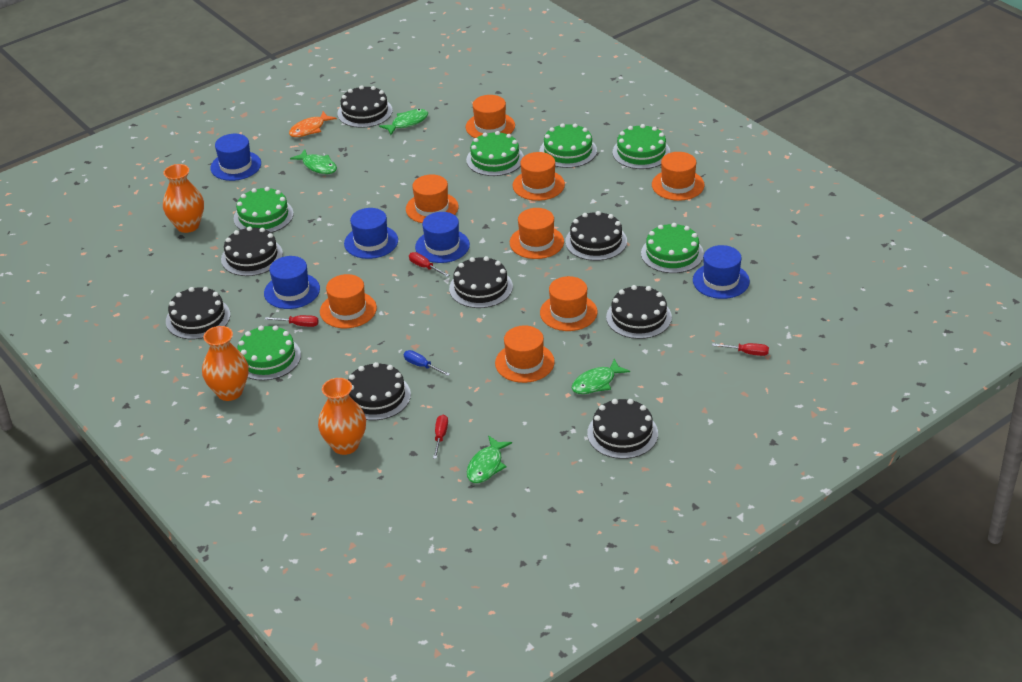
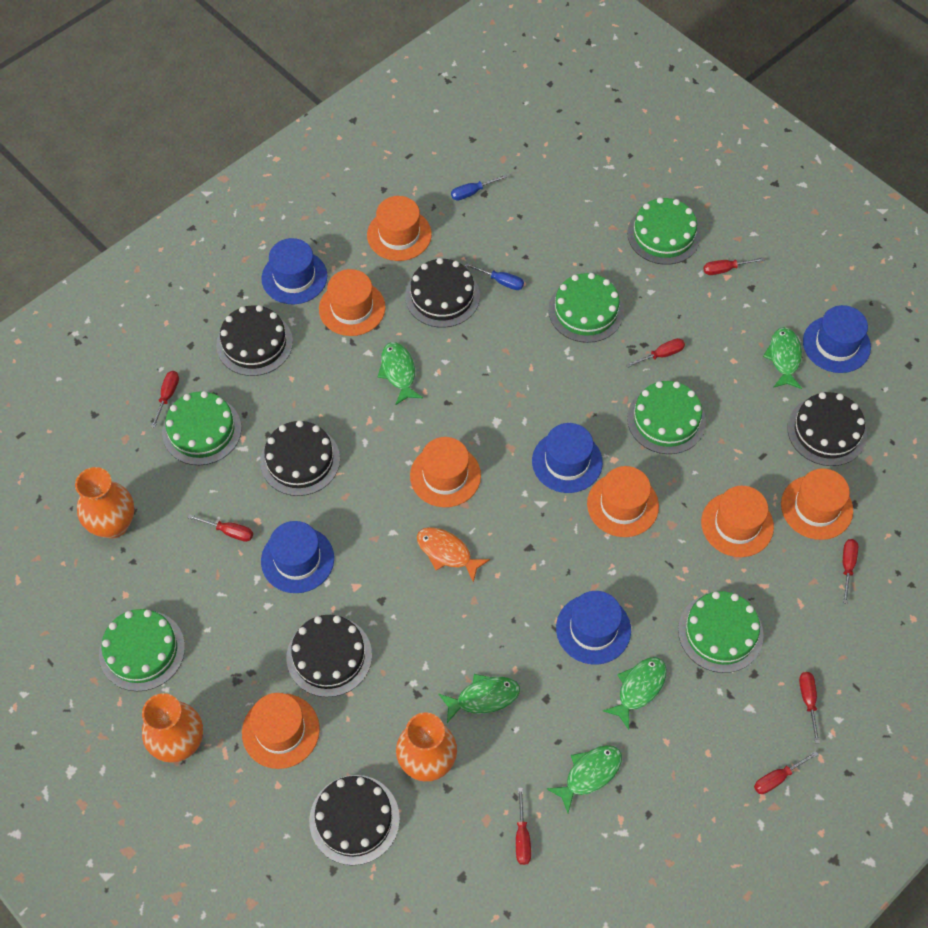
black cake: 8 -> 6
blue screwdriver: 1 -> 2
green fish: 4 -> 5
orange hat: 8 -> 7
red screwdriver: 4 -> 8

